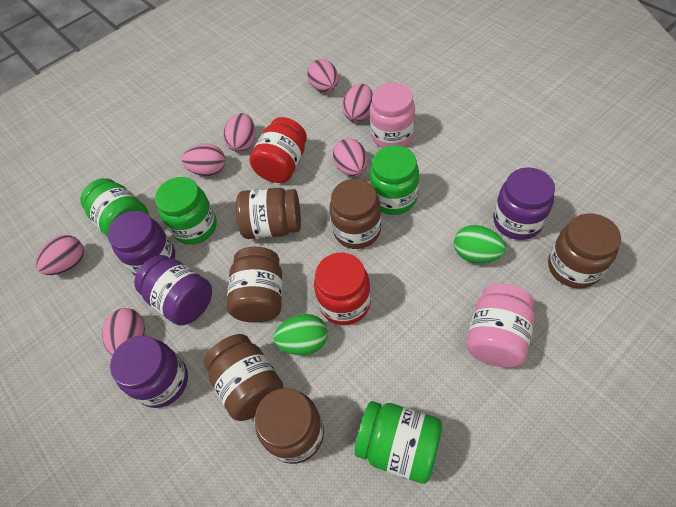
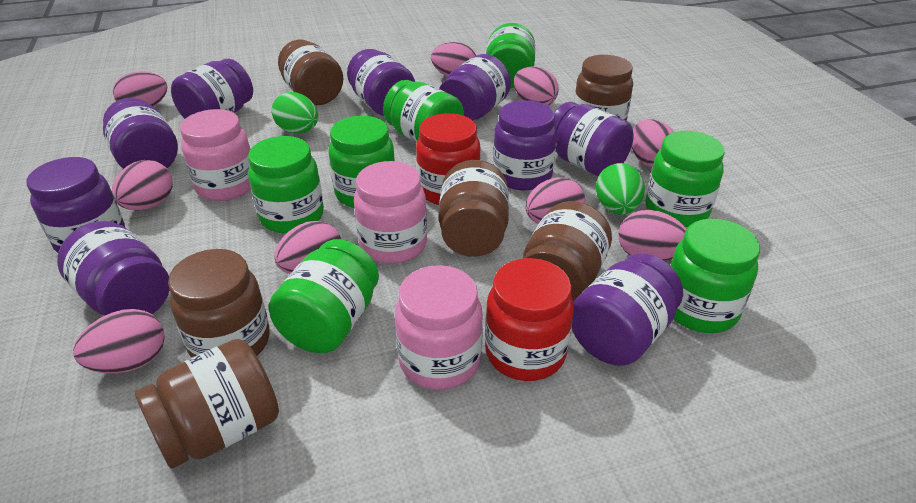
green jar: 4 -> 7
pink egg: 7 -> 9
pink jar: 2 -> 3
purple jar: 4 -> 9

